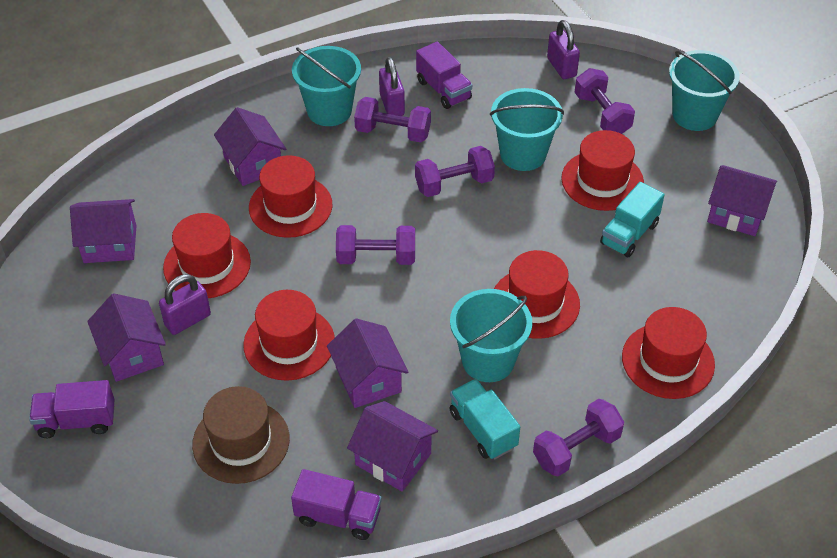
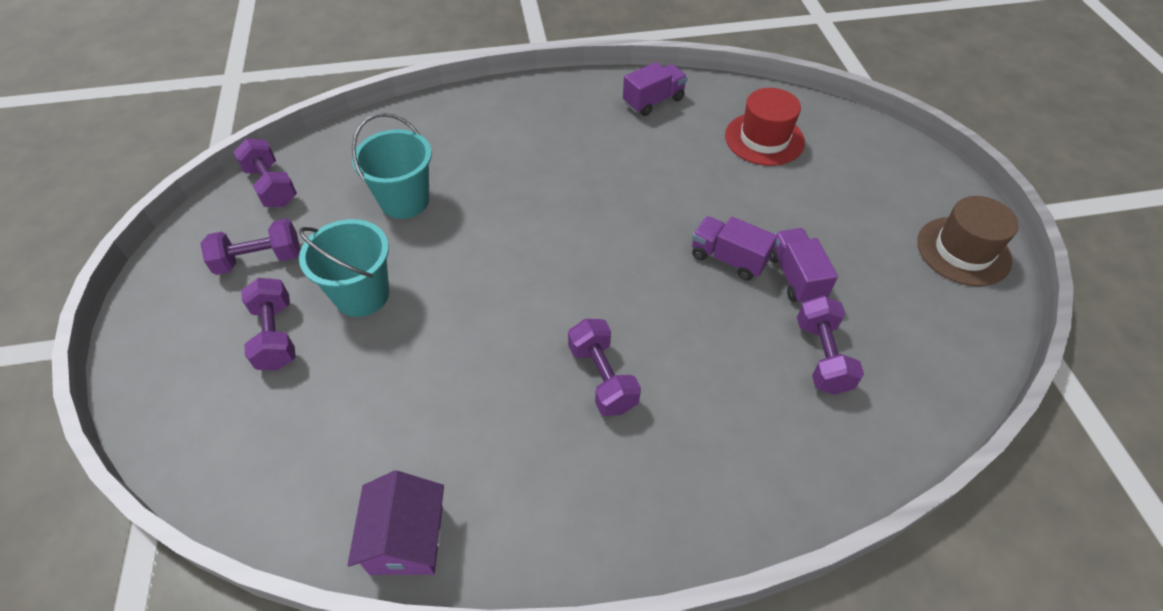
purple house: 6 -> 1
purple padlock: 3 -> 0
red hat: 6 -> 1
turquoise bucket: 4 -> 2
turquoise truck: 2 -> 0

